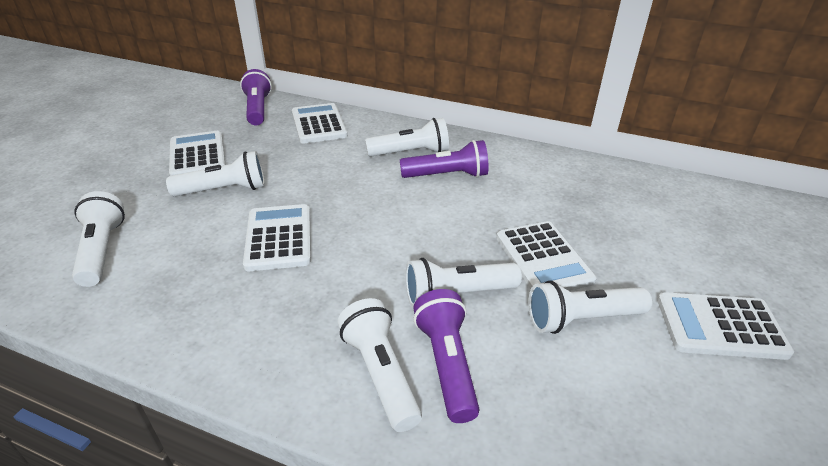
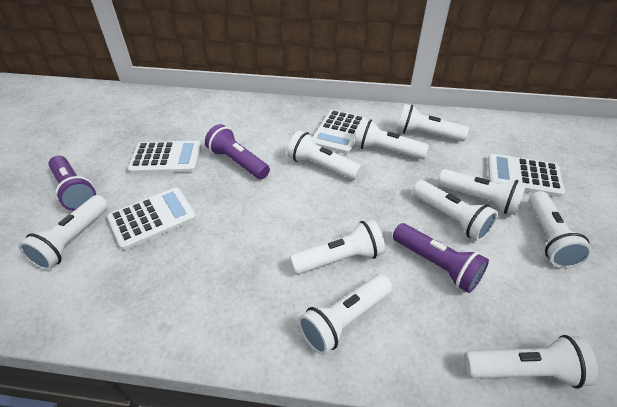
white calculator: 5 -> 4
white flashlight: 6 -> 10

